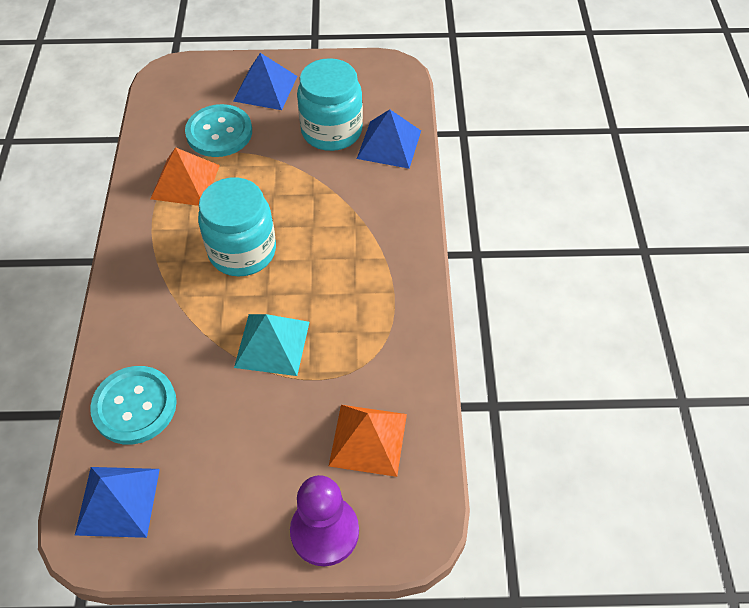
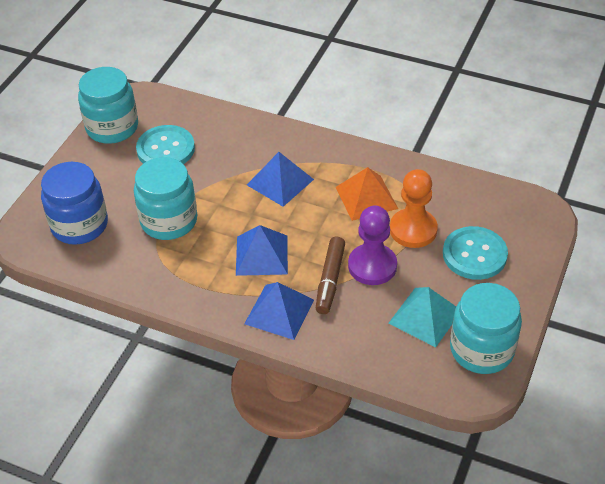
blue jar: 0 -> 1
brown marker: 0 -> 1
orange pawn: 0 -> 1
orange pyramid: 2 -> 1
turquoise jar: 2 -> 3

